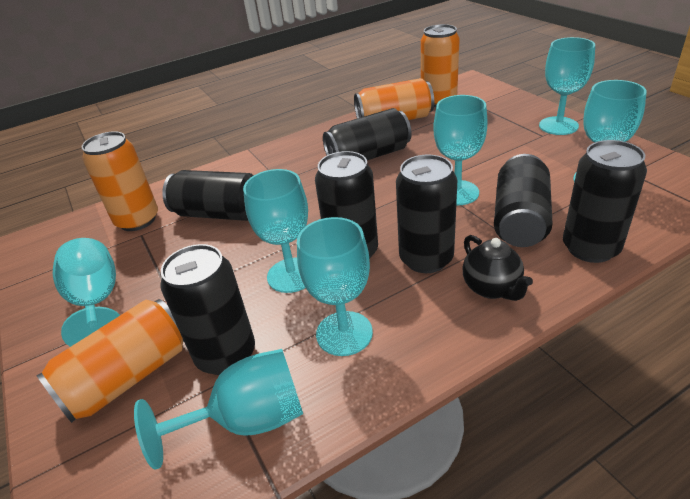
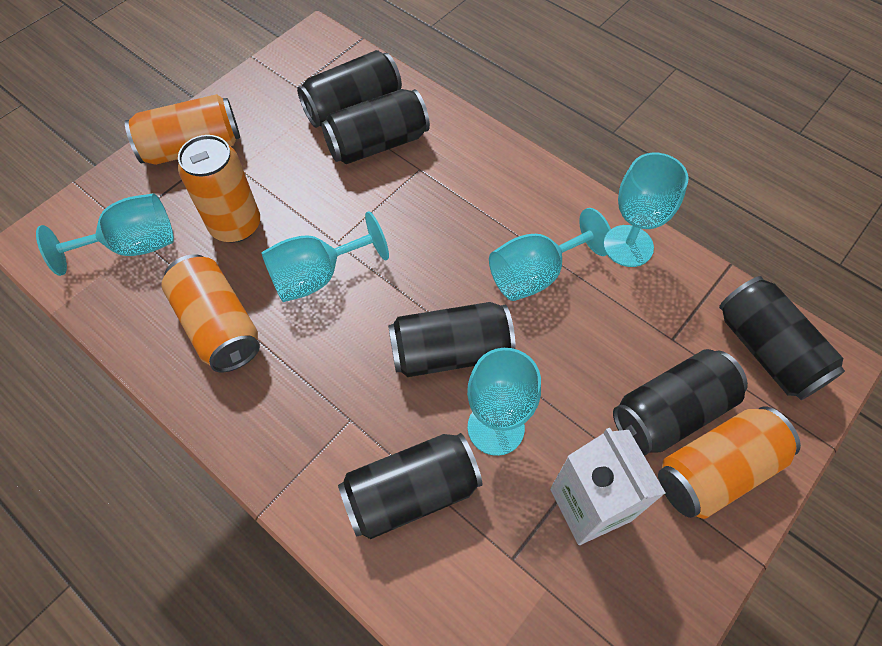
black can: 7 -> 6
black teapot: 1 -> 0
turquoise goblet: 7 -> 5
white carton: 0 -> 1

